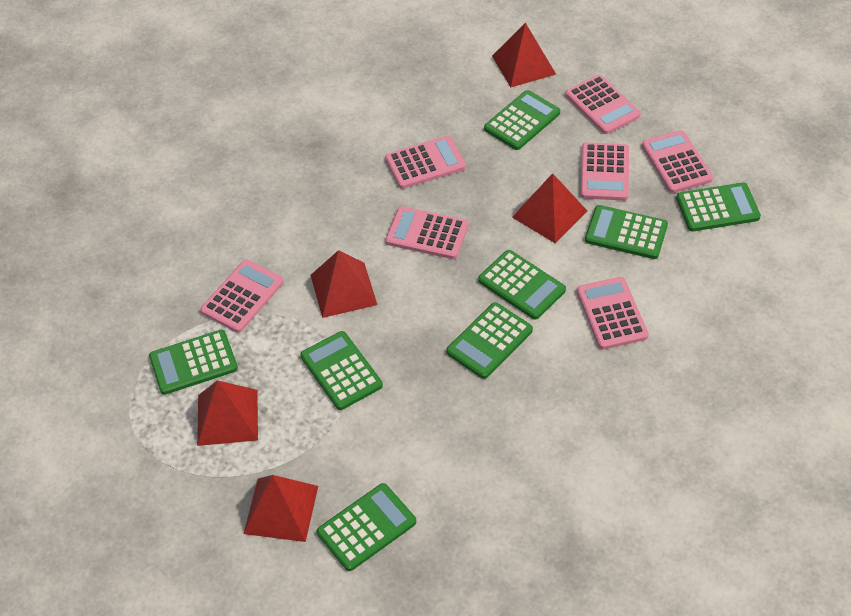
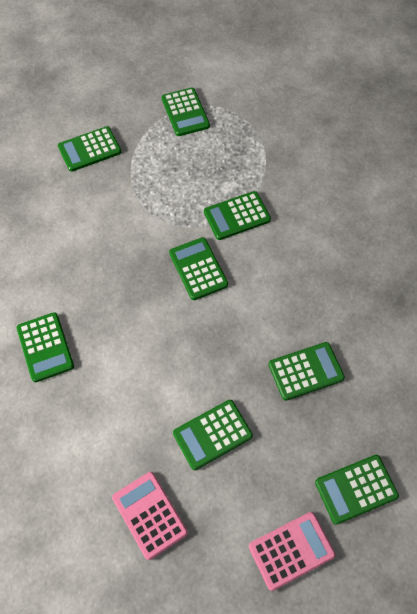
pink calculator: 7 -> 2
red pyramid: 5 -> 0

